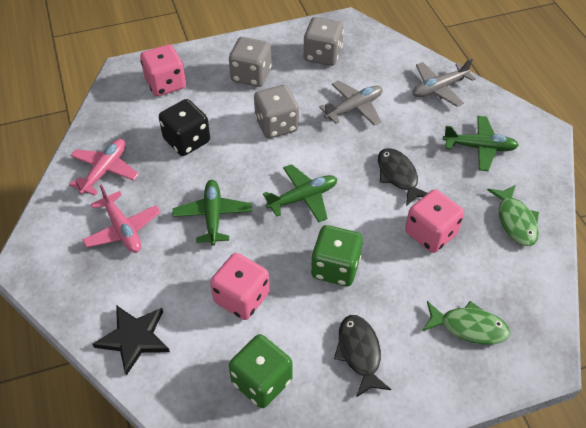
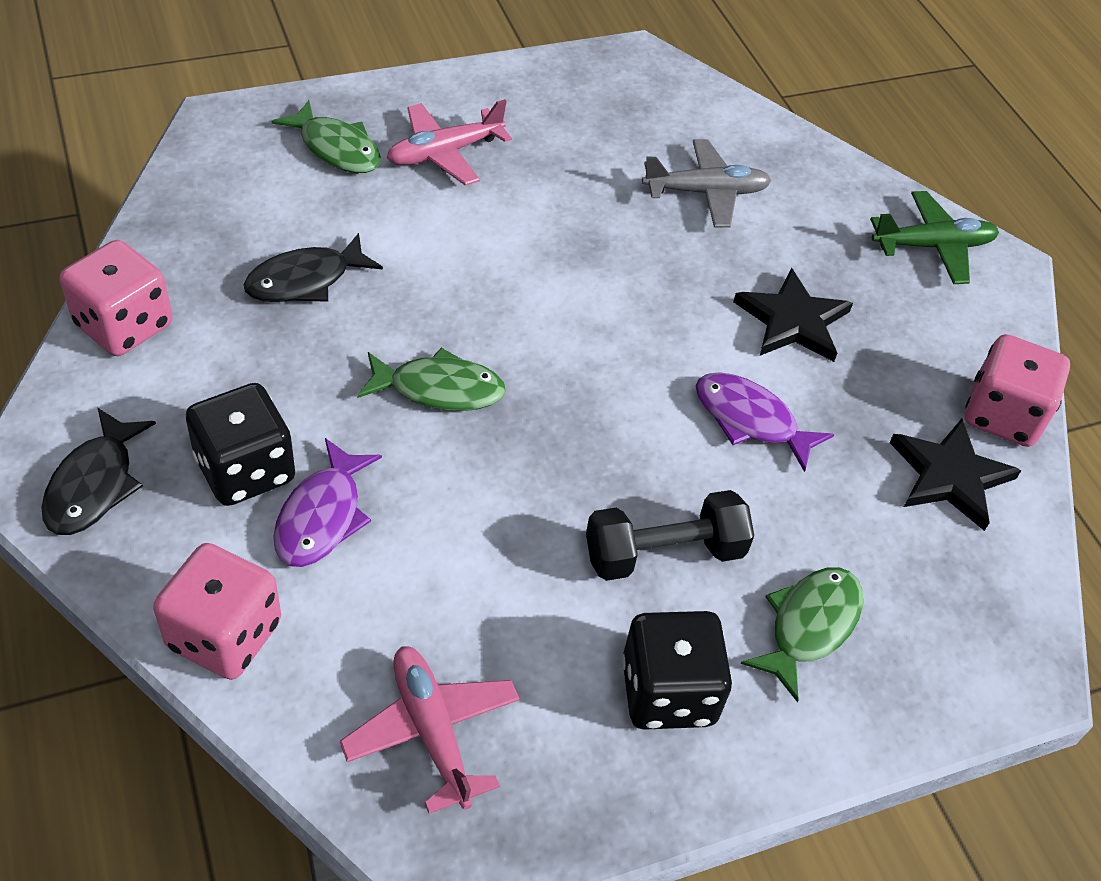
black dice: 1 -> 2
black dumbbell: 0 -> 1
black star: 1 -> 2
green dice: 2 -> 0
green fish: 2 -> 3
green plane: 3 -> 1
grey dice: 3 -> 0
grey plane: 2 -> 1
purple fish: 0 -> 2

